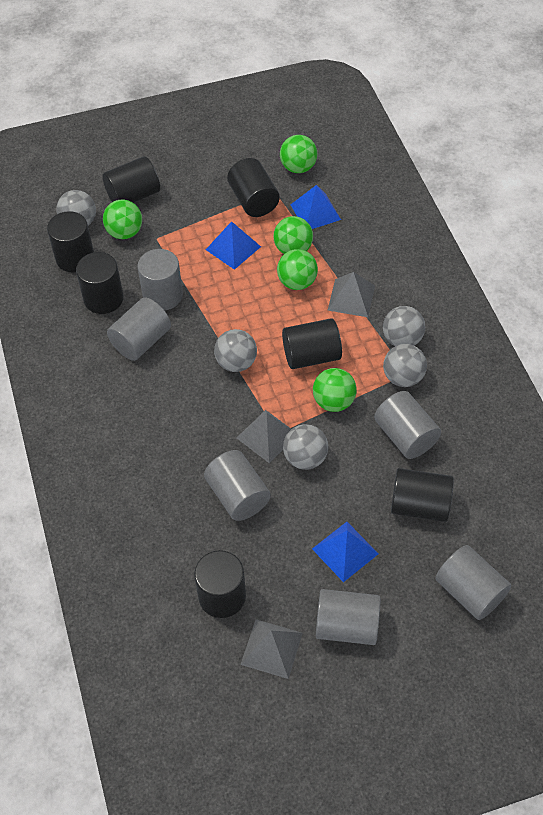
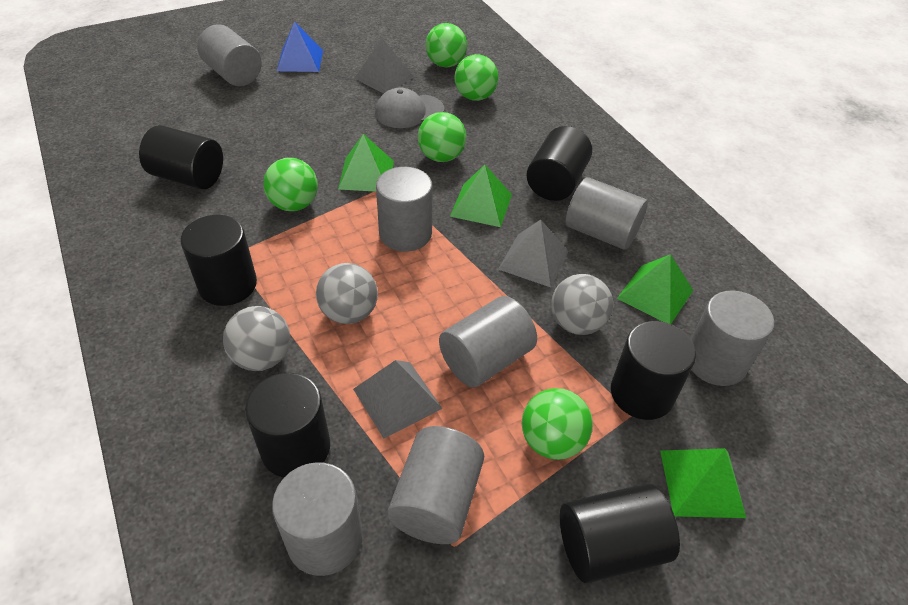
black cylinder: 7 -> 6
blue pyramid: 3 -> 1
green pyramid: 0 -> 4
grey ball: 5 -> 3
grey cap: 0 -> 1
grey cylinder: 6 -> 7

